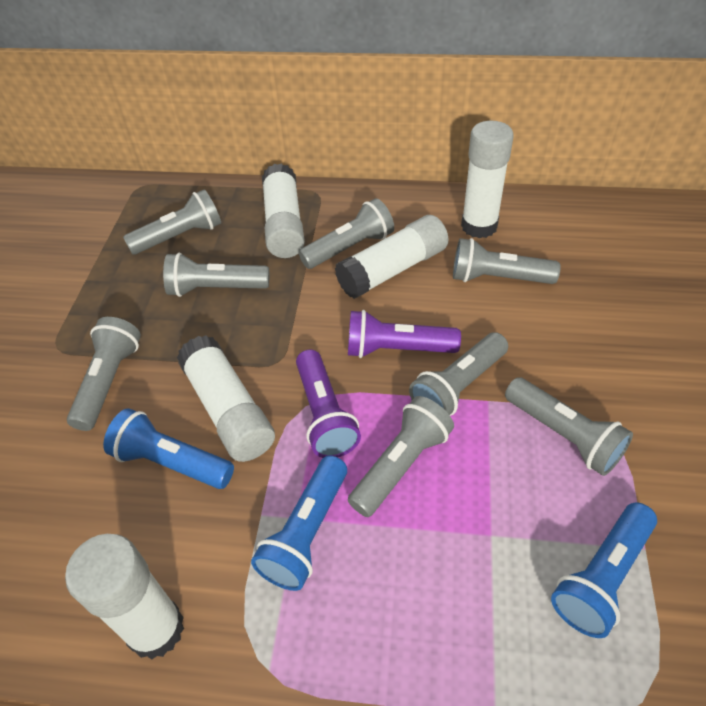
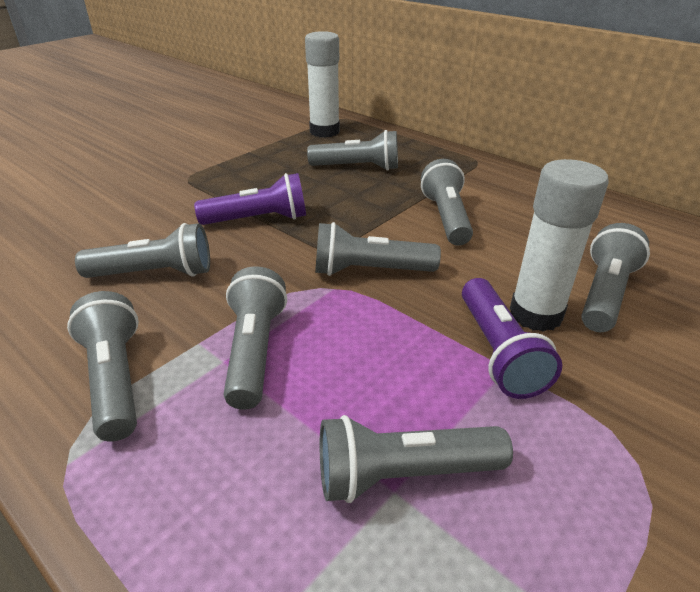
blue flashlight: 3 -> 0
white glue stick: 5 -> 2

